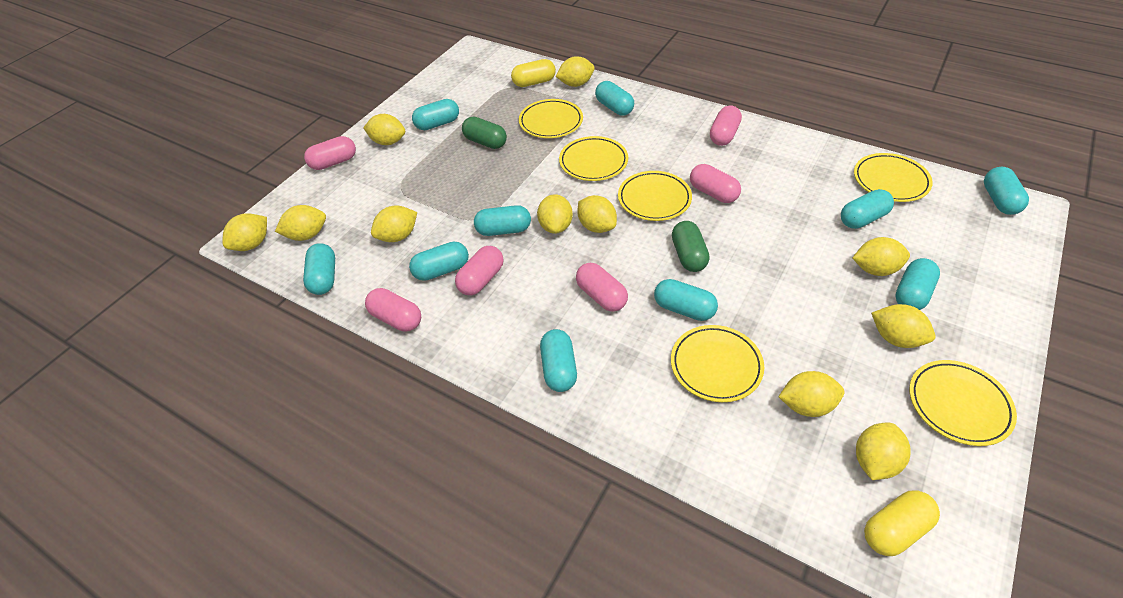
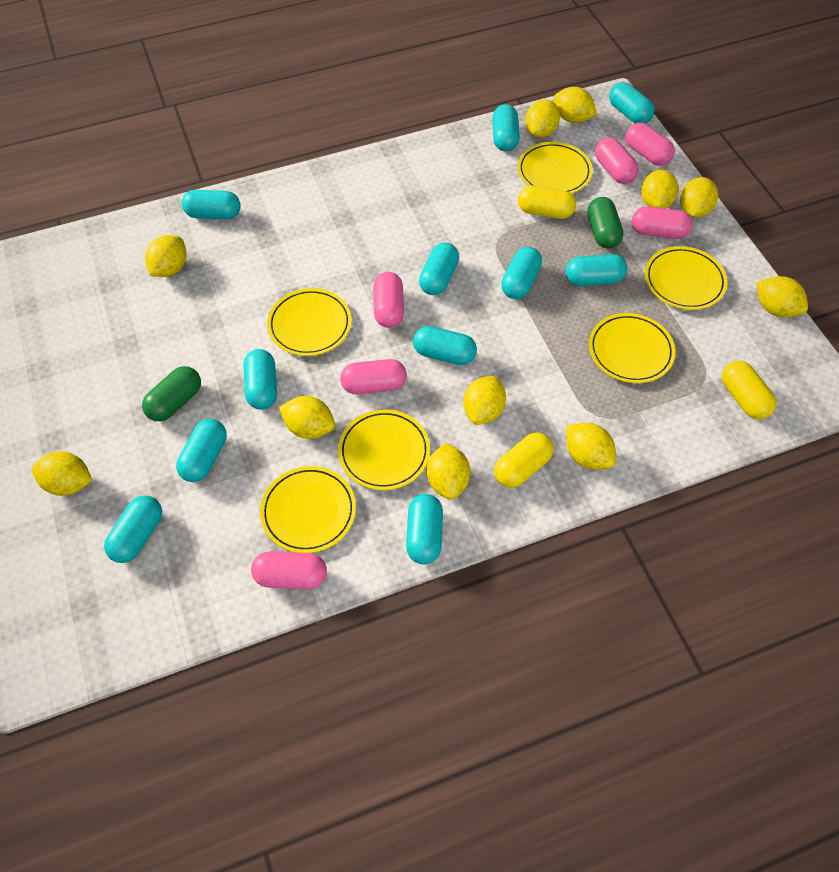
turquoise capsule: 10 -> 11
yellow capsule: 2 -> 3

